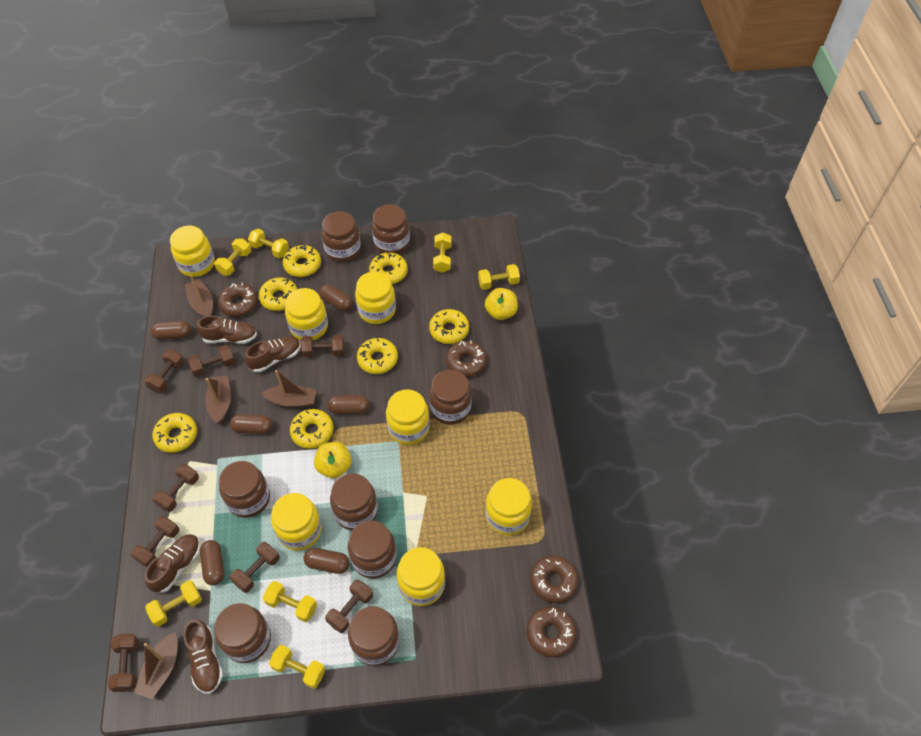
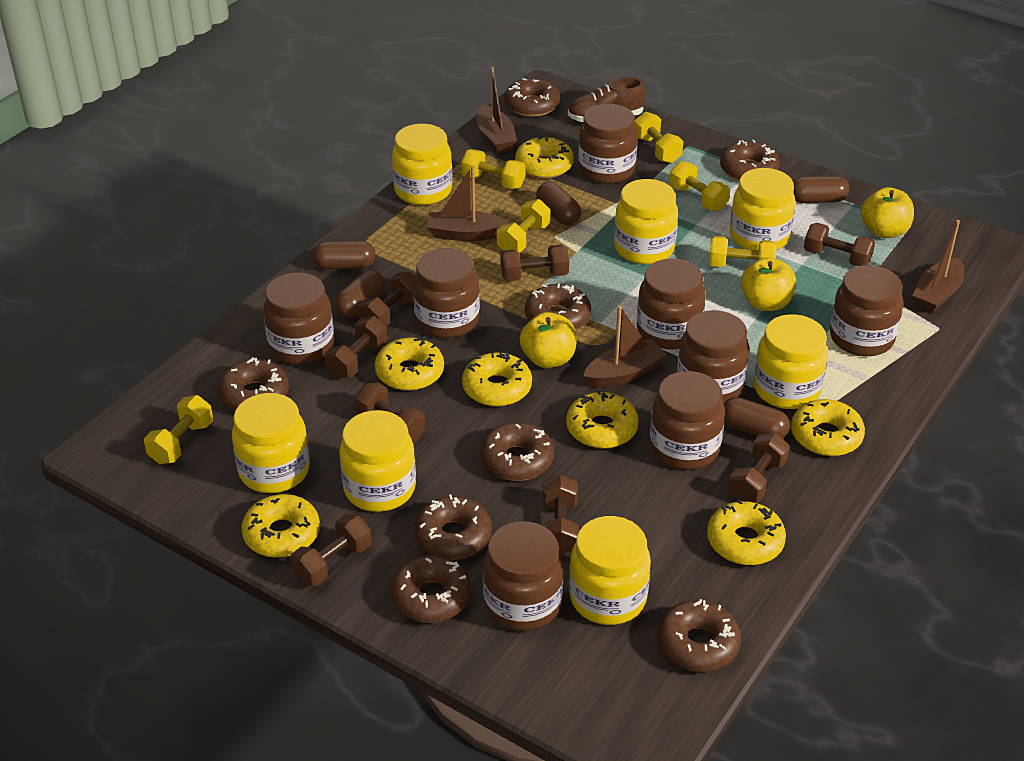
brown capsule: 6 -> 5
brown donut: 4 -> 8
brown shoe: 4 -> 1
yellow apple: 2 -> 3
yellow dumbbell: 7 -> 6

